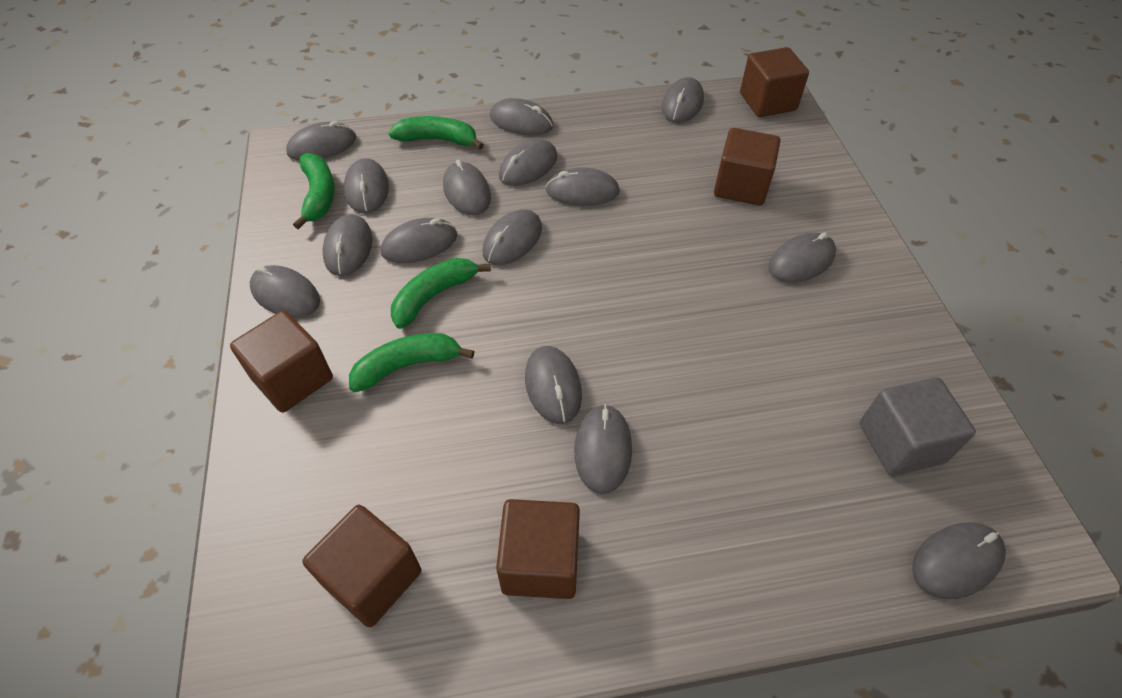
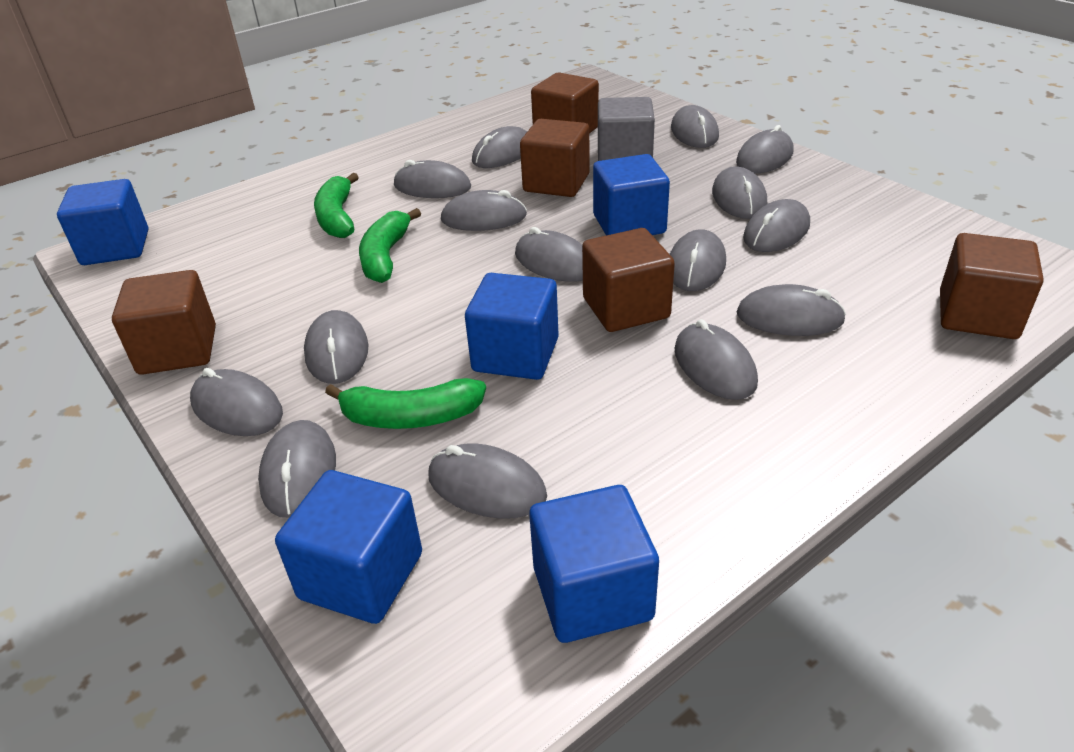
blue cube: 0 -> 5
green banana: 4 -> 3

